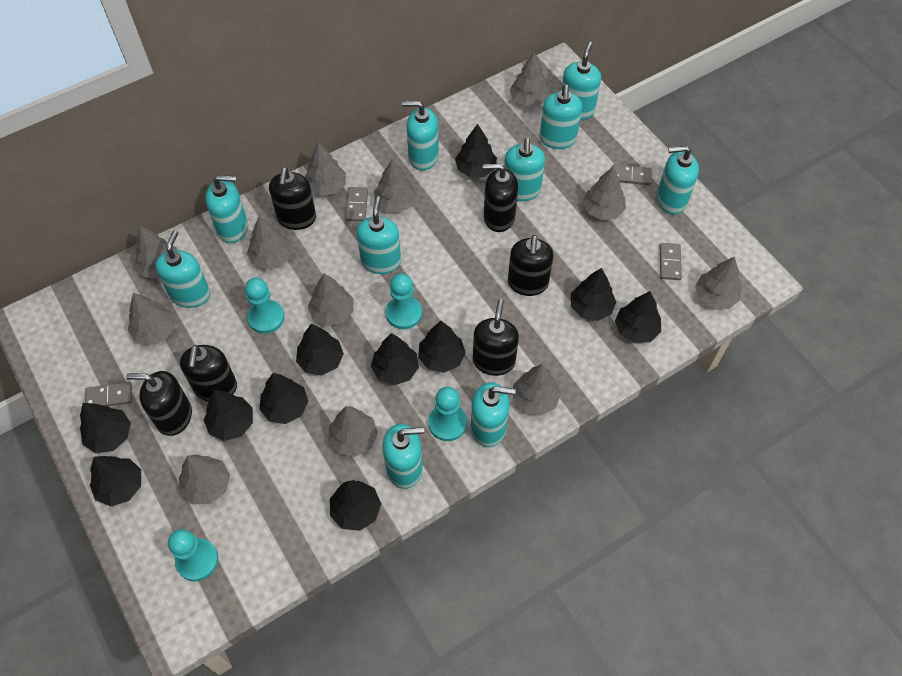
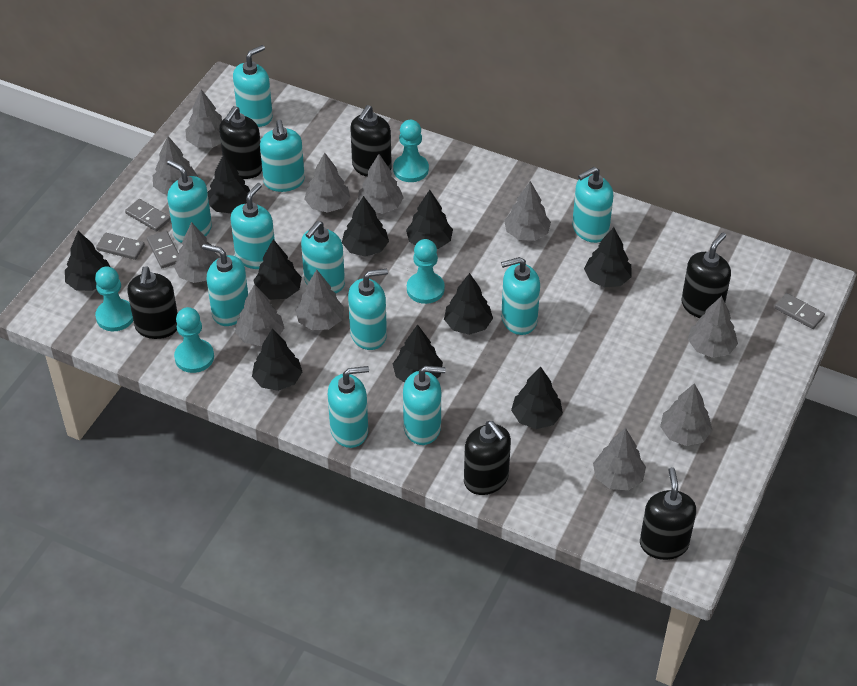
black tree: 11 -> 10
grey tree: 12 -> 11
turquoise soap dispenser: 10 -> 11

